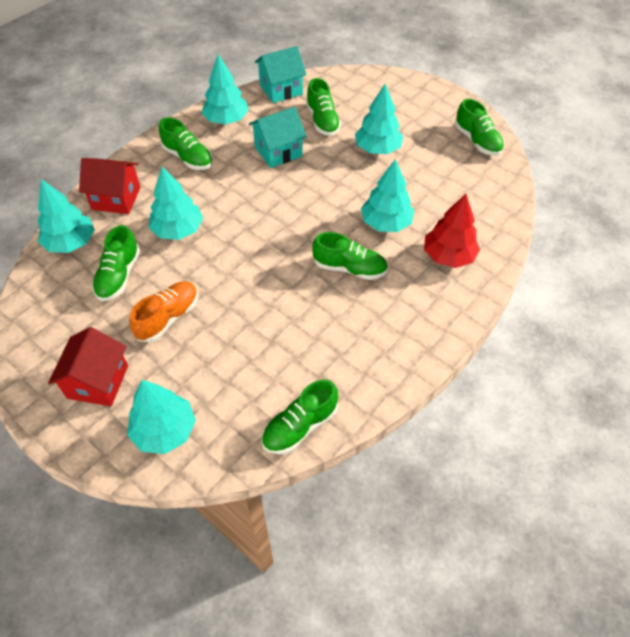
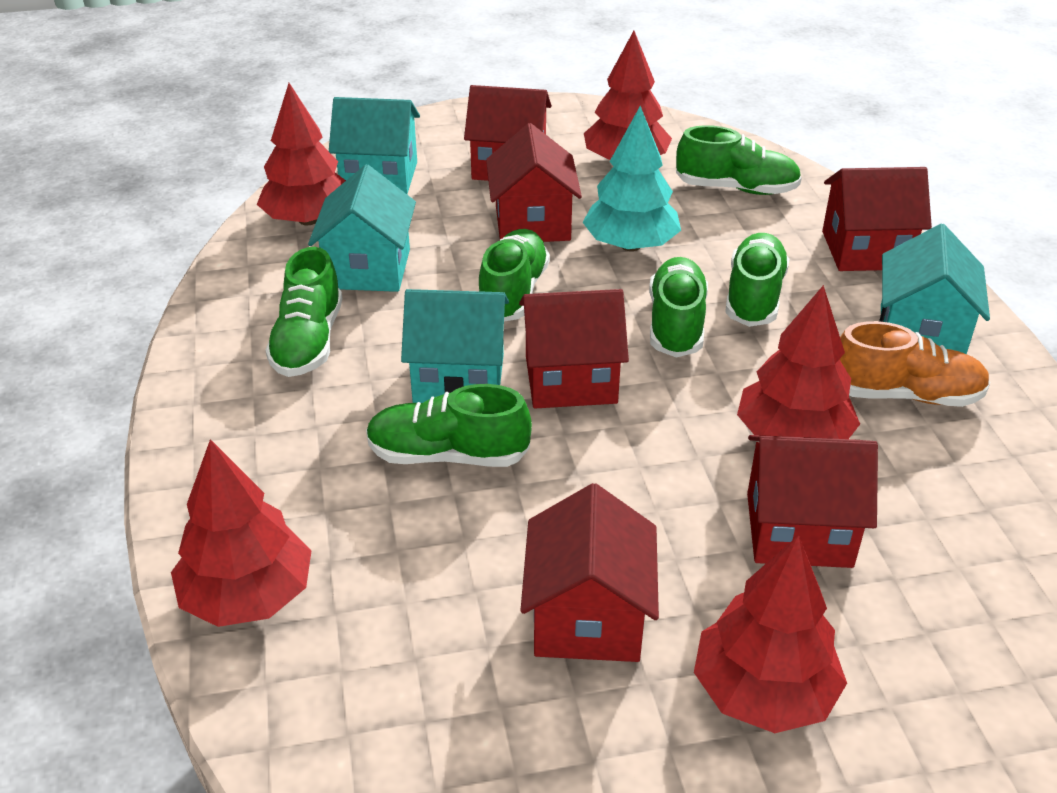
red house: 2 -> 6
red tree: 1 -> 5
turquoise house: 2 -> 4
turquoise tree: 6 -> 1

